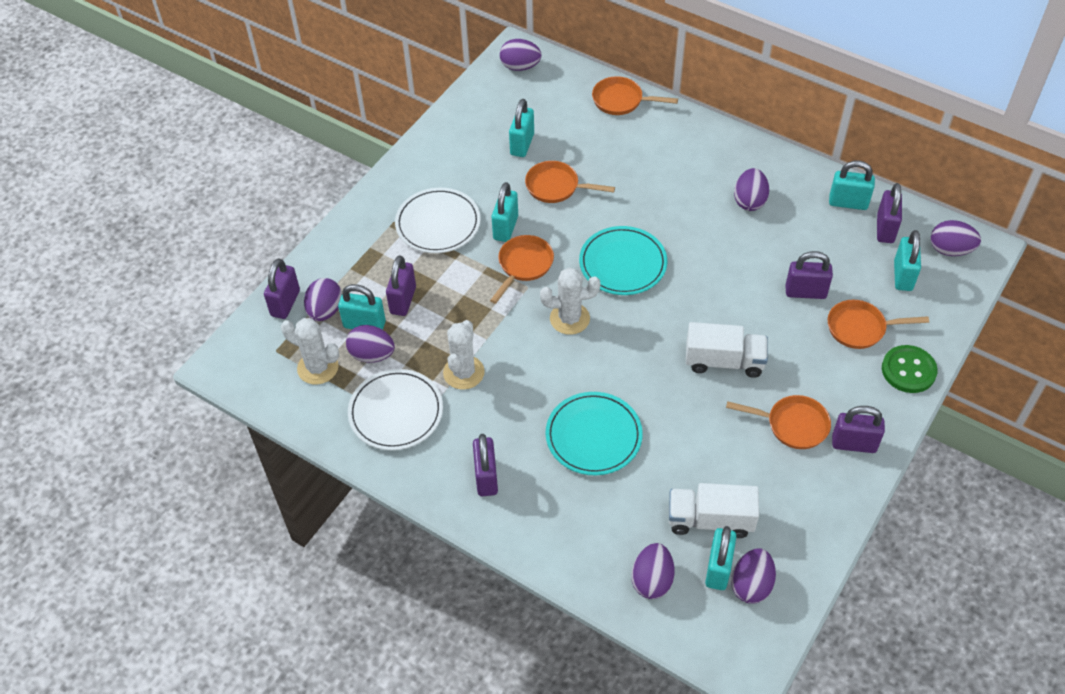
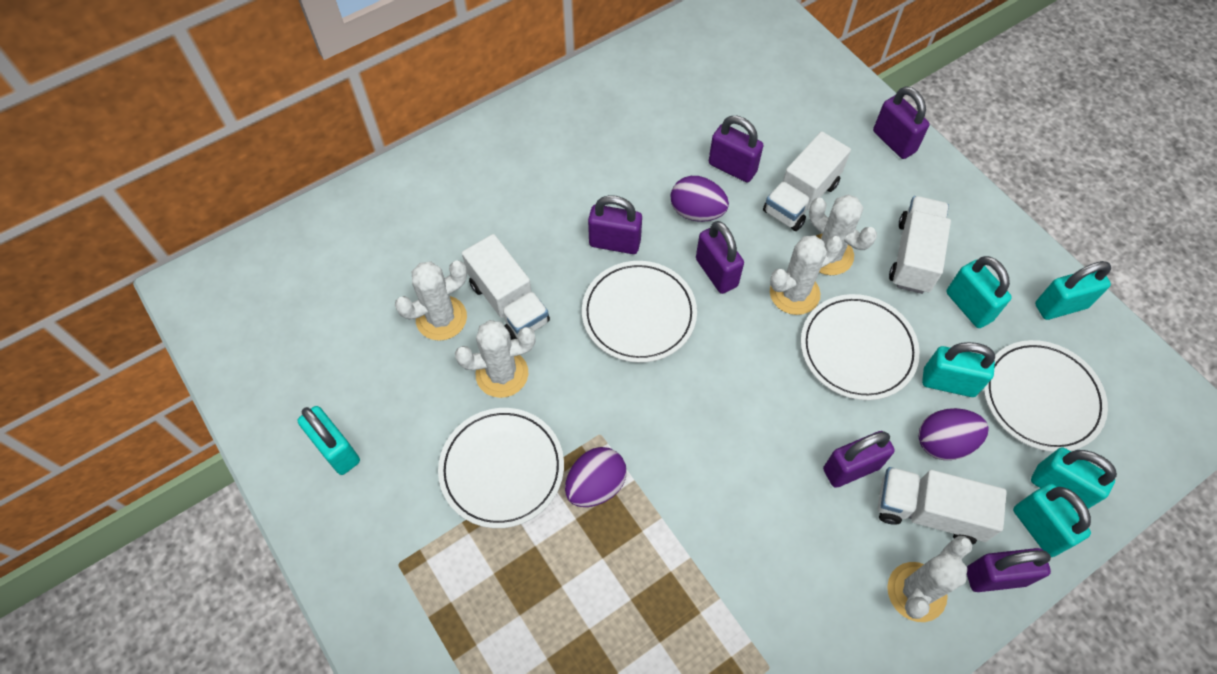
green button: 1 -> 0
orange pan: 5 -> 0
purple egg: 7 -> 3
turquoise plate: 2 -> 0
white cactus: 3 -> 5
white plate: 2 -> 4
white truck: 2 -> 4

